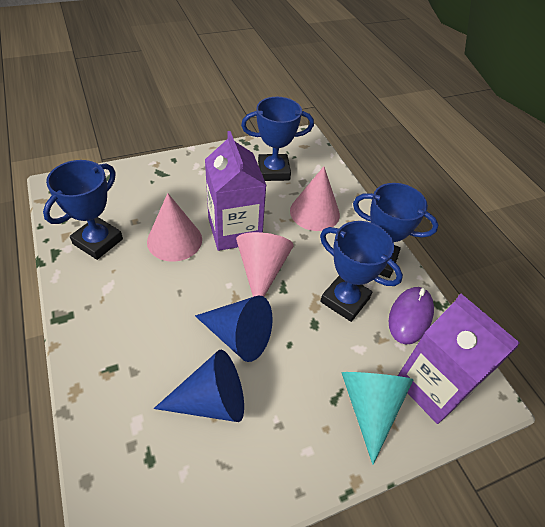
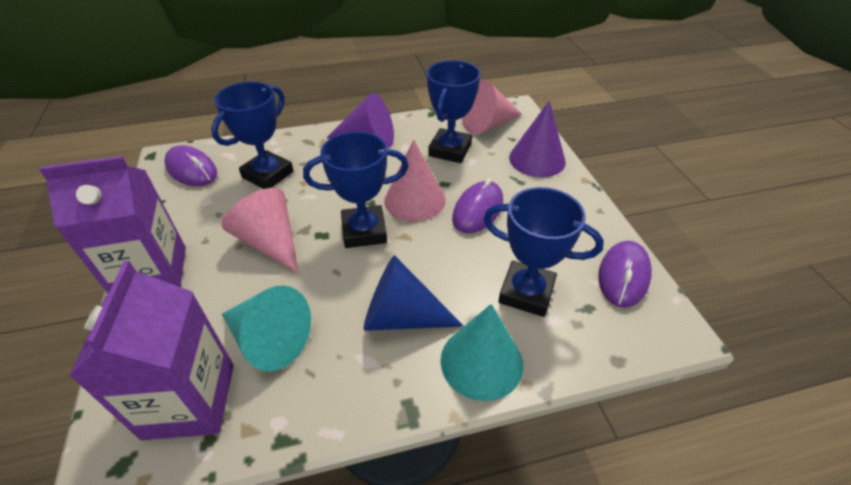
blue cone: 2 -> 1
purple cone: 0 -> 2
purple mouse: 1 -> 3
turquoise cone: 1 -> 2

